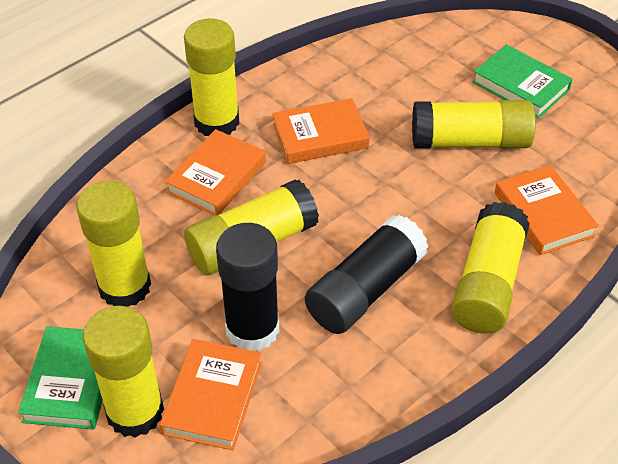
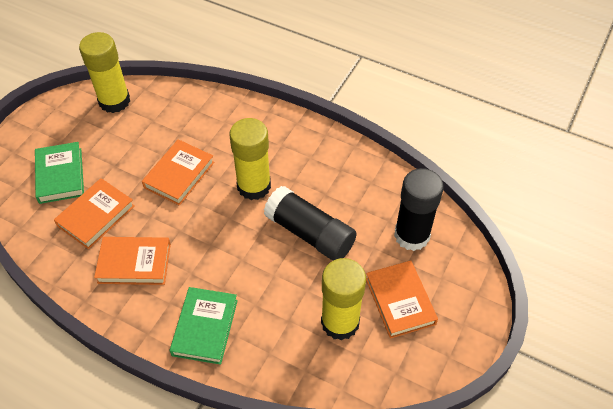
yellow glue stick: 6 -> 3

